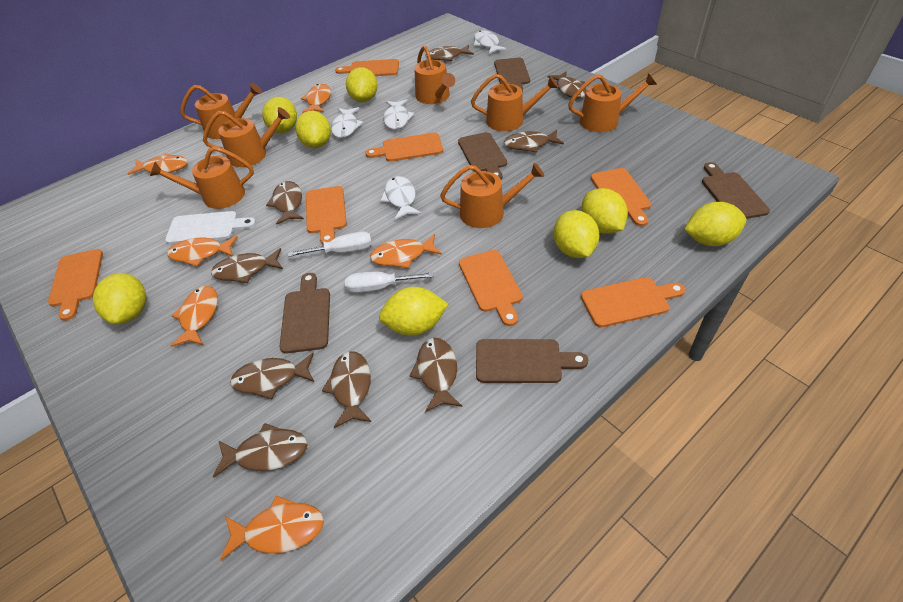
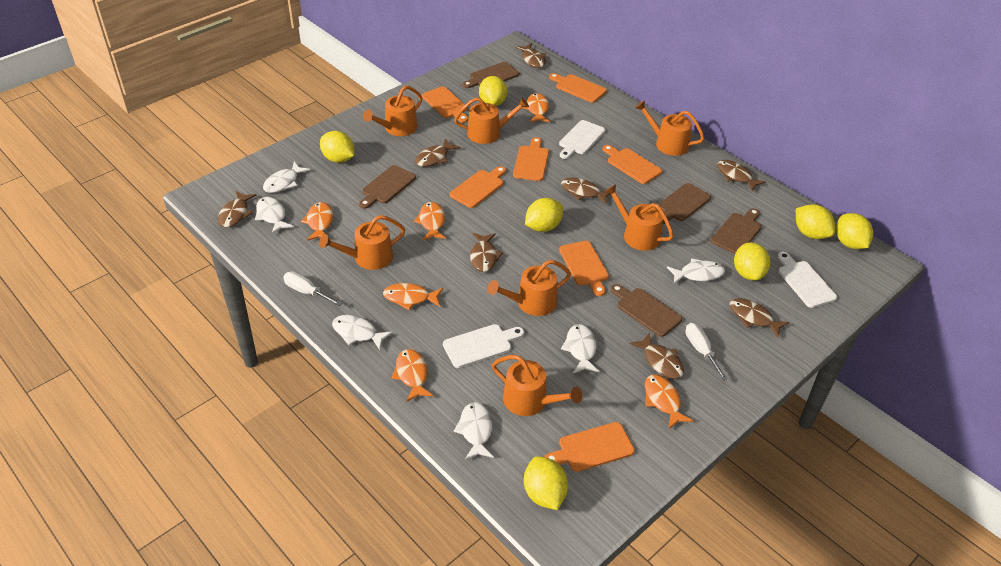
brown fish: 9 -> 8
white cutting board: 1 -> 3
white fish: 4 -> 6
yellow lemon: 8 -> 7

